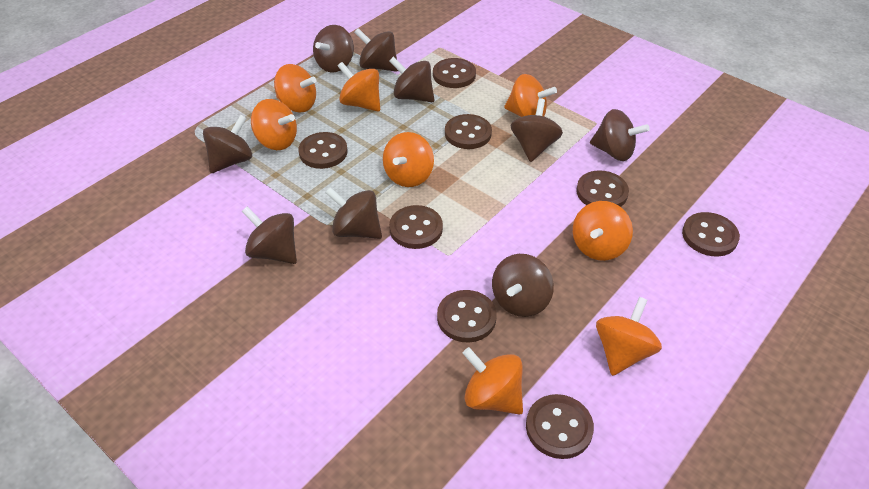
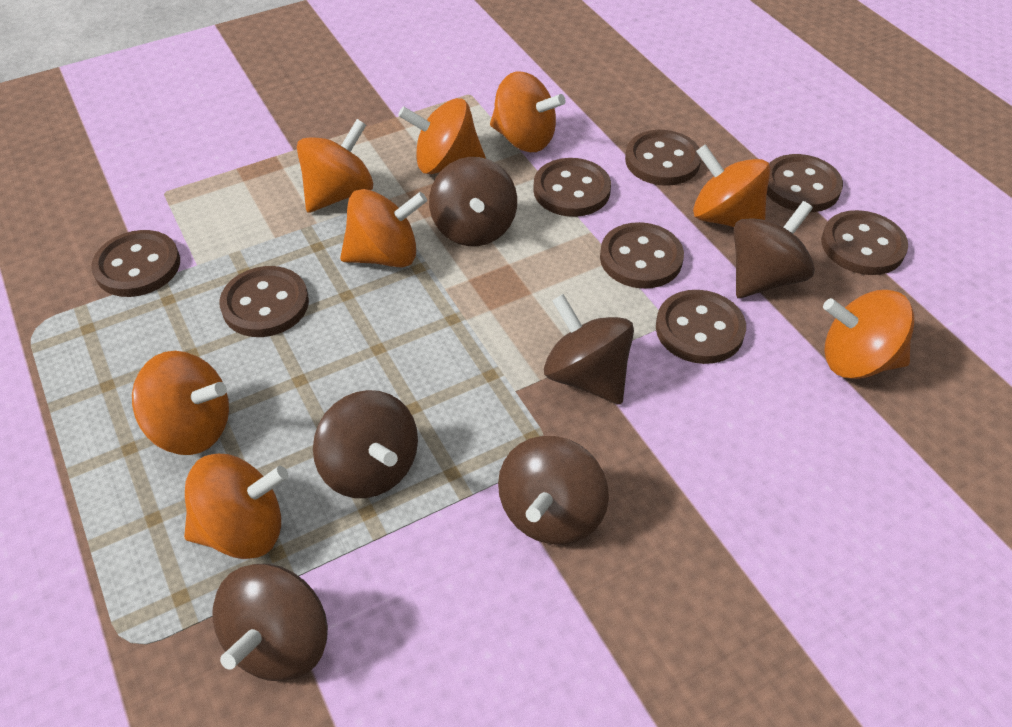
brown spinning top: 9 -> 6

